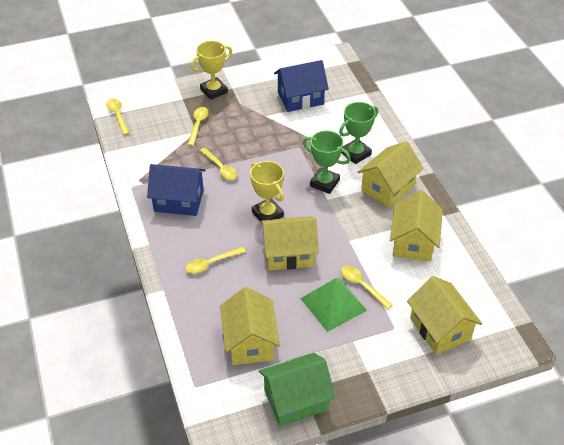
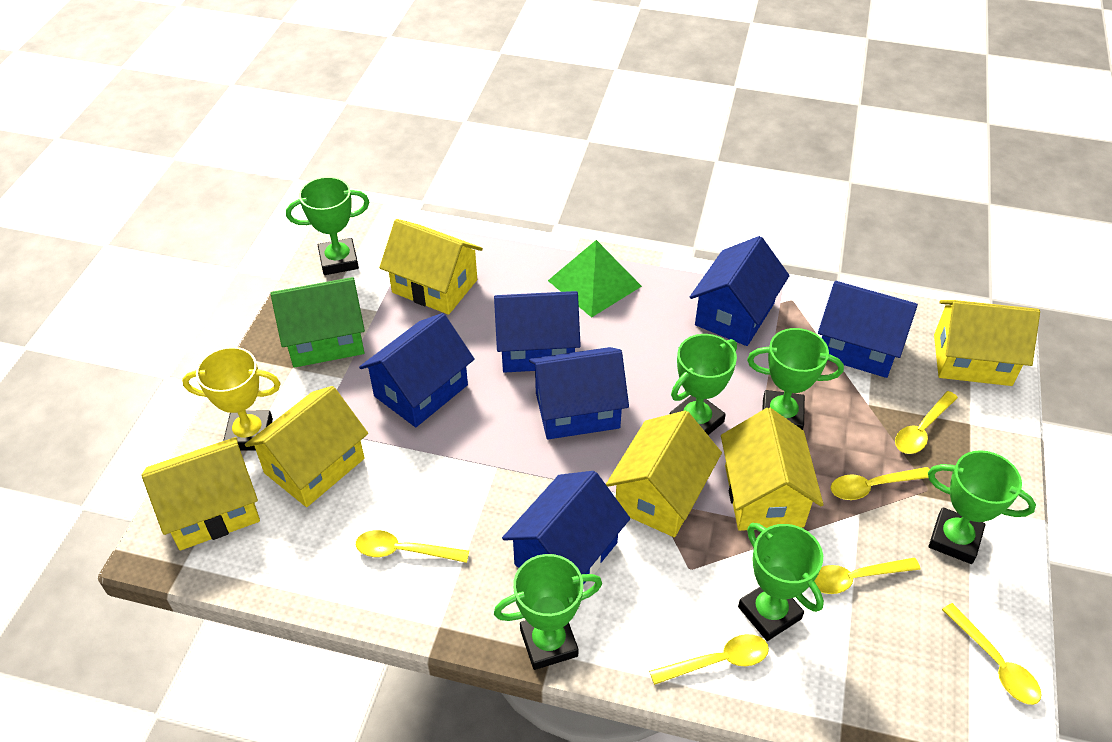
blue house: 2 -> 6
green trophy: 2 -> 6
yellow house: 5 -> 6
yellow spoon: 5 -> 6
yellow trophy: 2 -> 1

